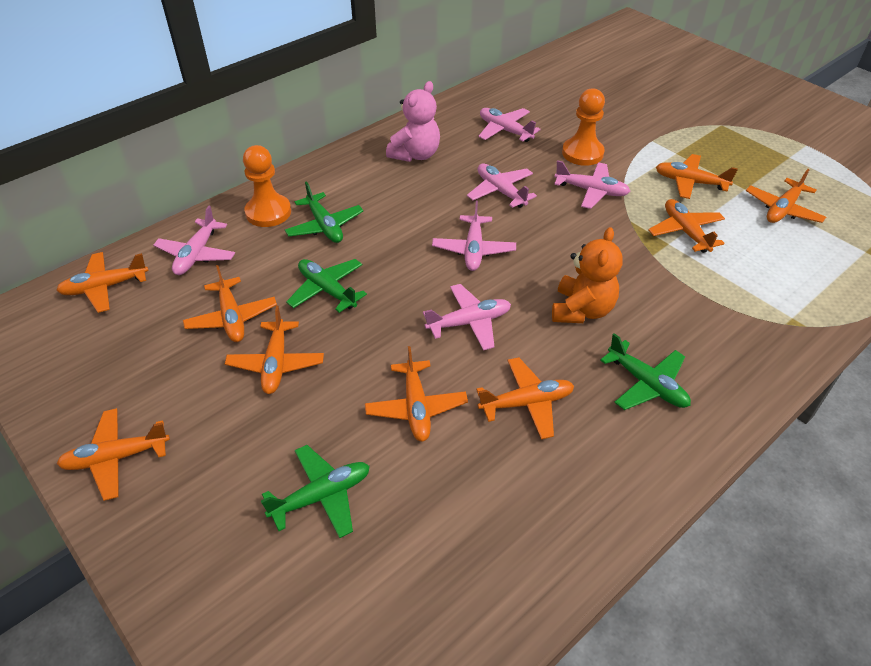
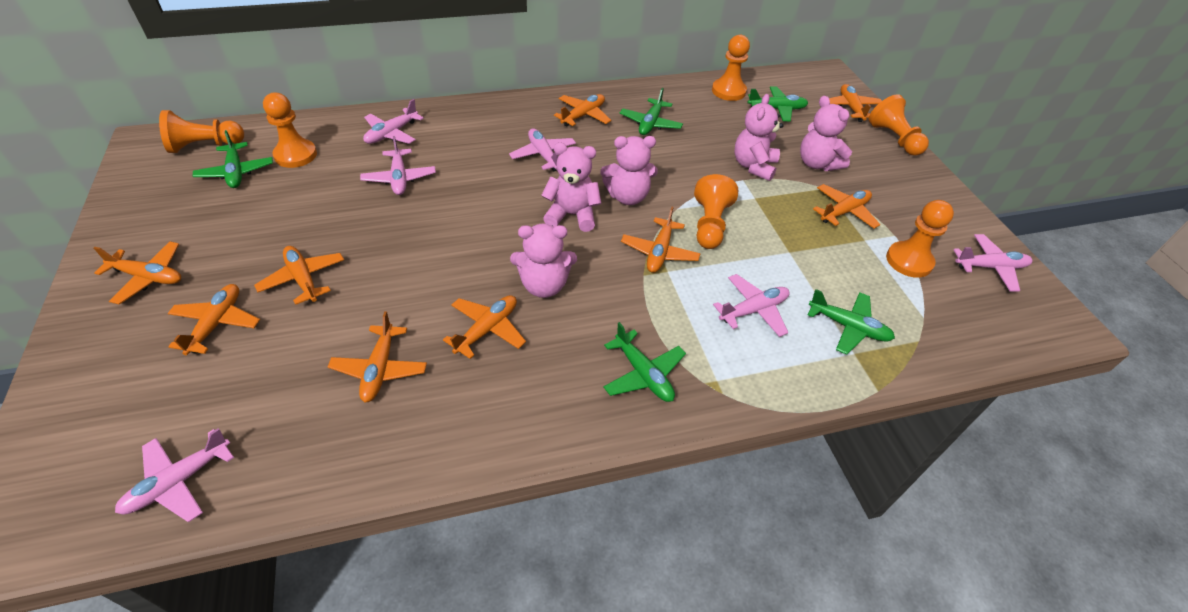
green plane: 4 -> 5
orange pawn: 2 -> 6
orange teddy bear: 1 -> 0
pink teddy bear: 1 -> 5

